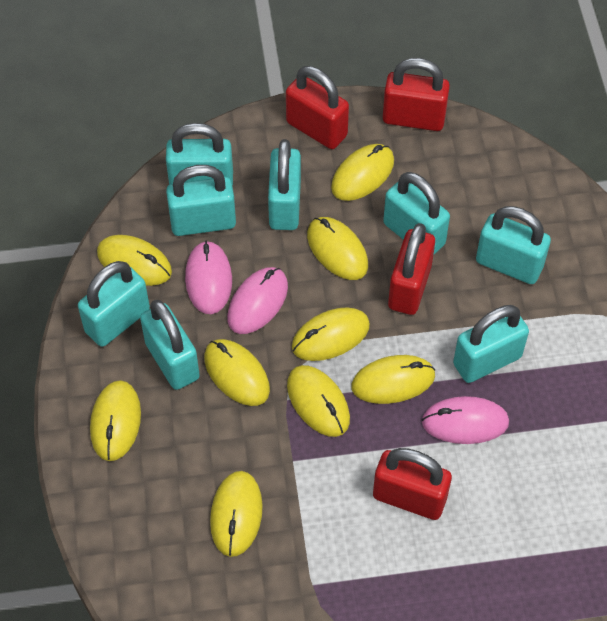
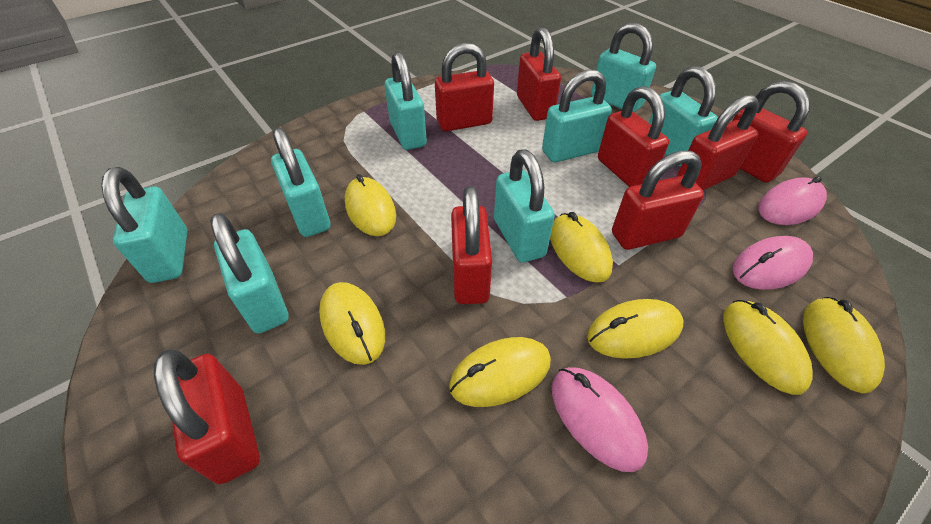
red padlock: 4 -> 8
yellow mouse: 9 -> 7

